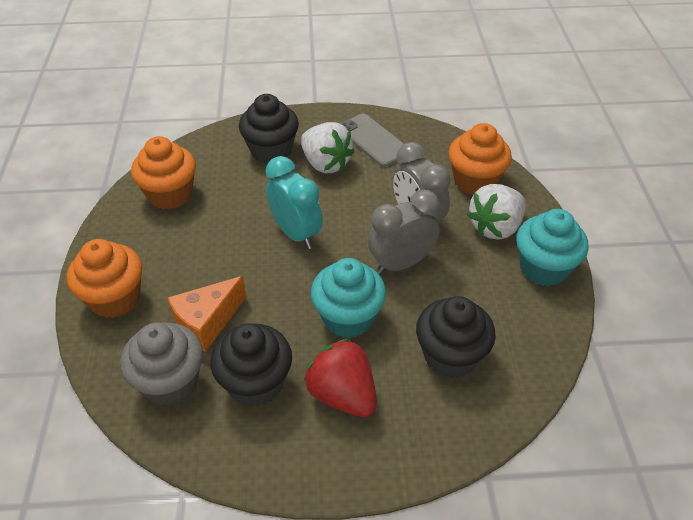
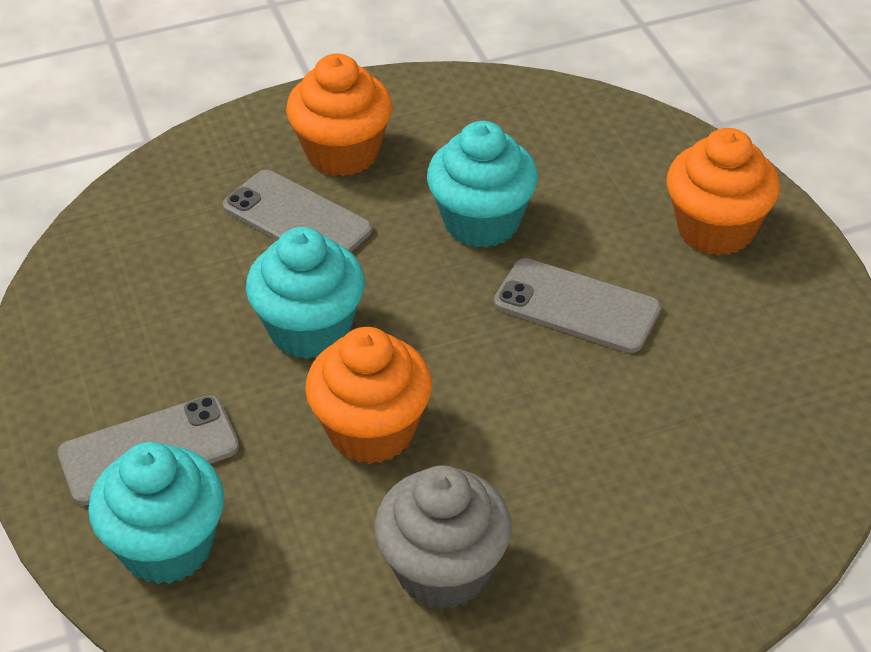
black cupcake: 3 -> 0
grey clock: 2 -> 0
grey phone: 1 -> 3
orange cheese: 1 -> 0
red strawberry: 1 -> 0
turquoise clock: 1 -> 0
turquoise cupcake: 2 -> 3
white strawberry: 2 -> 0

